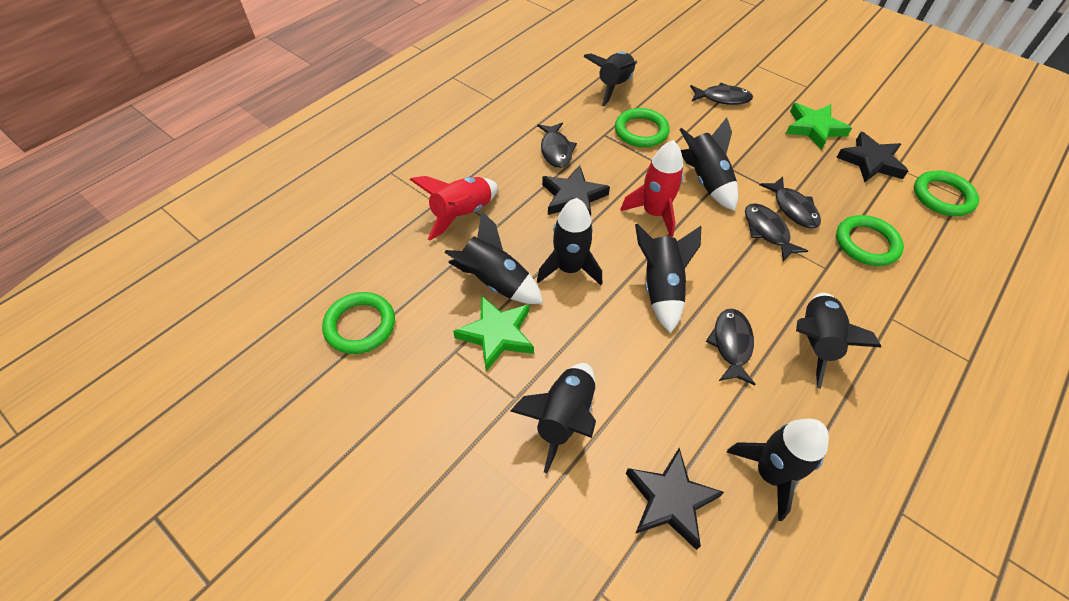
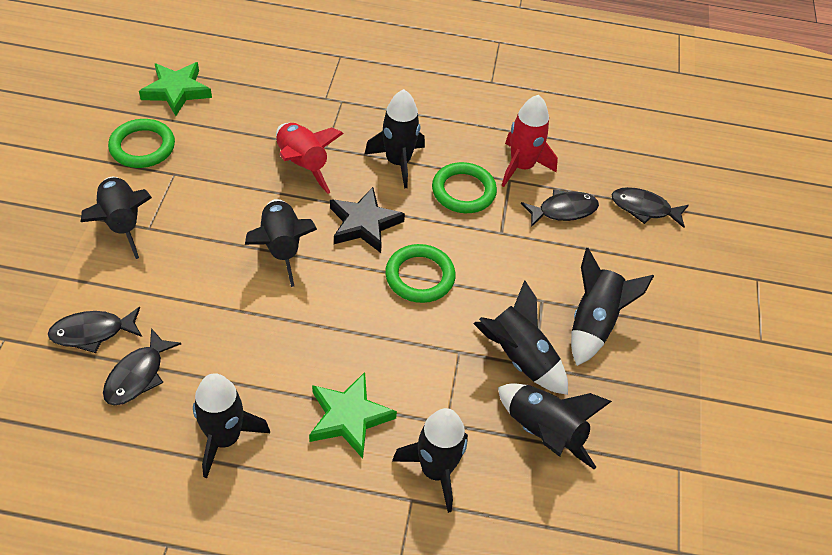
black fish: 5 -> 4
black star: 3 -> 1
green ring: 4 -> 3

